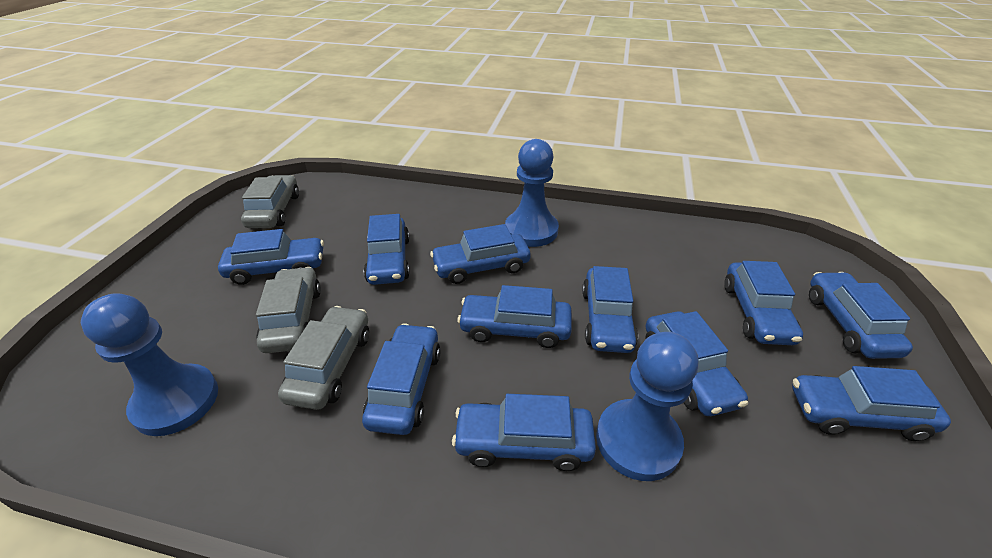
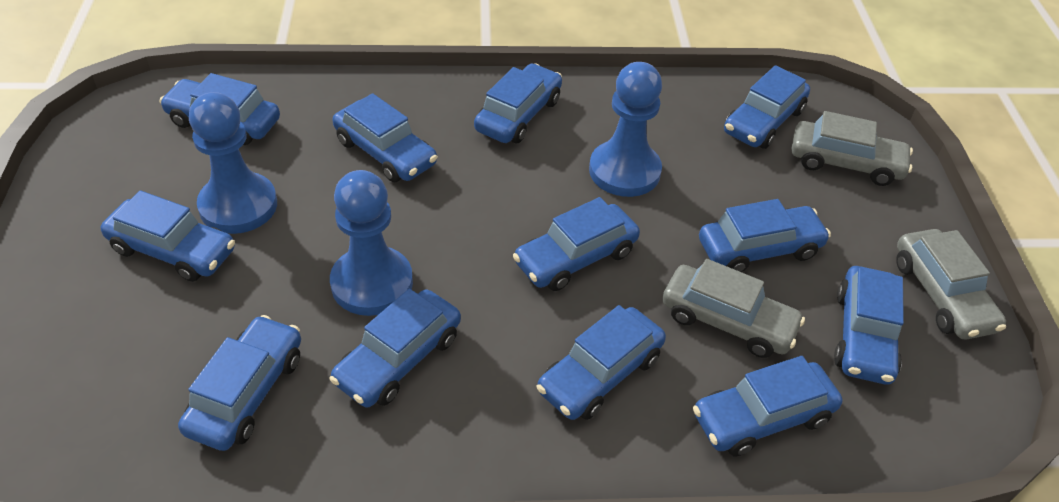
blue car: 11 -> 12

